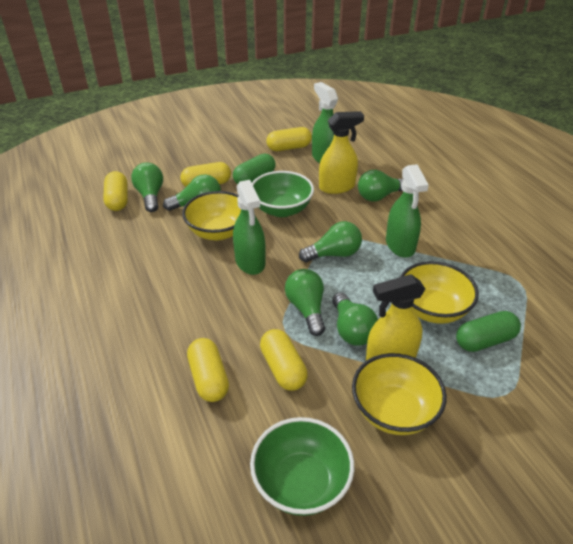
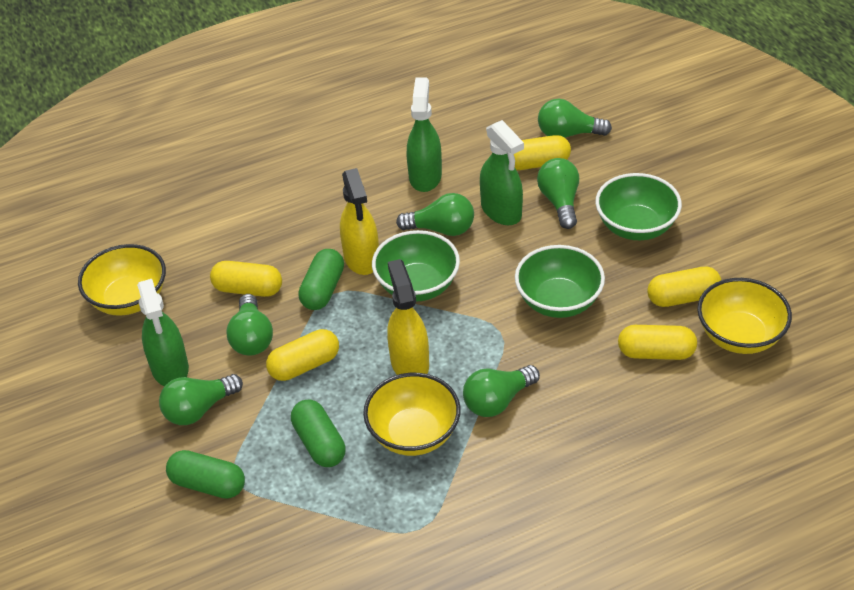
green bowl: 2 -> 3
green capsule: 2 -> 3

